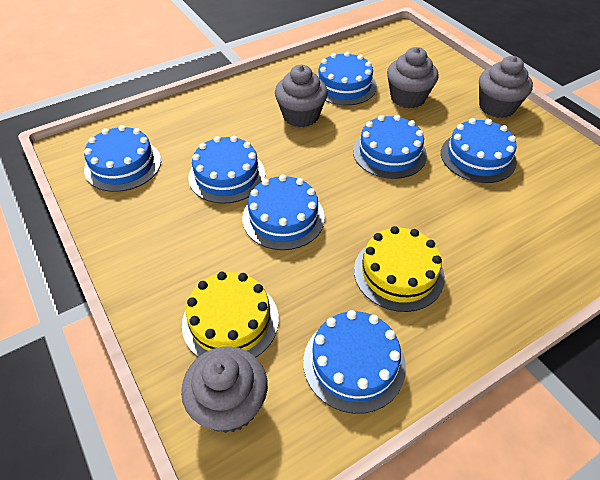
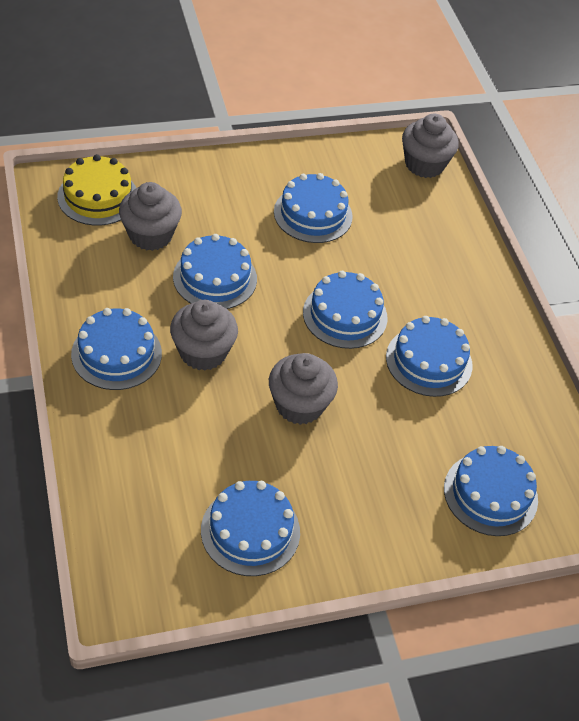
yellow cake: 2 -> 1

